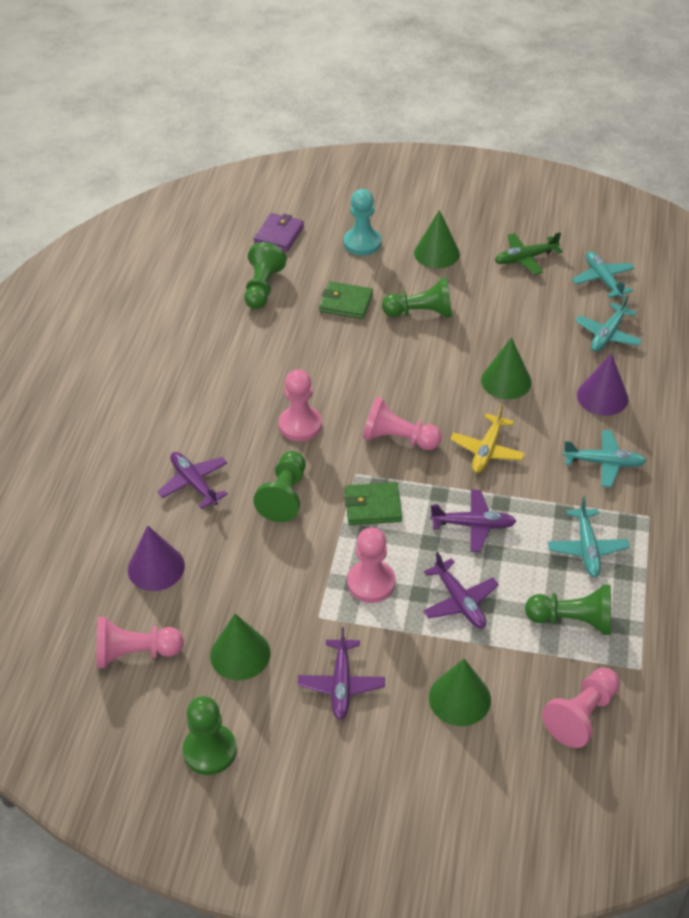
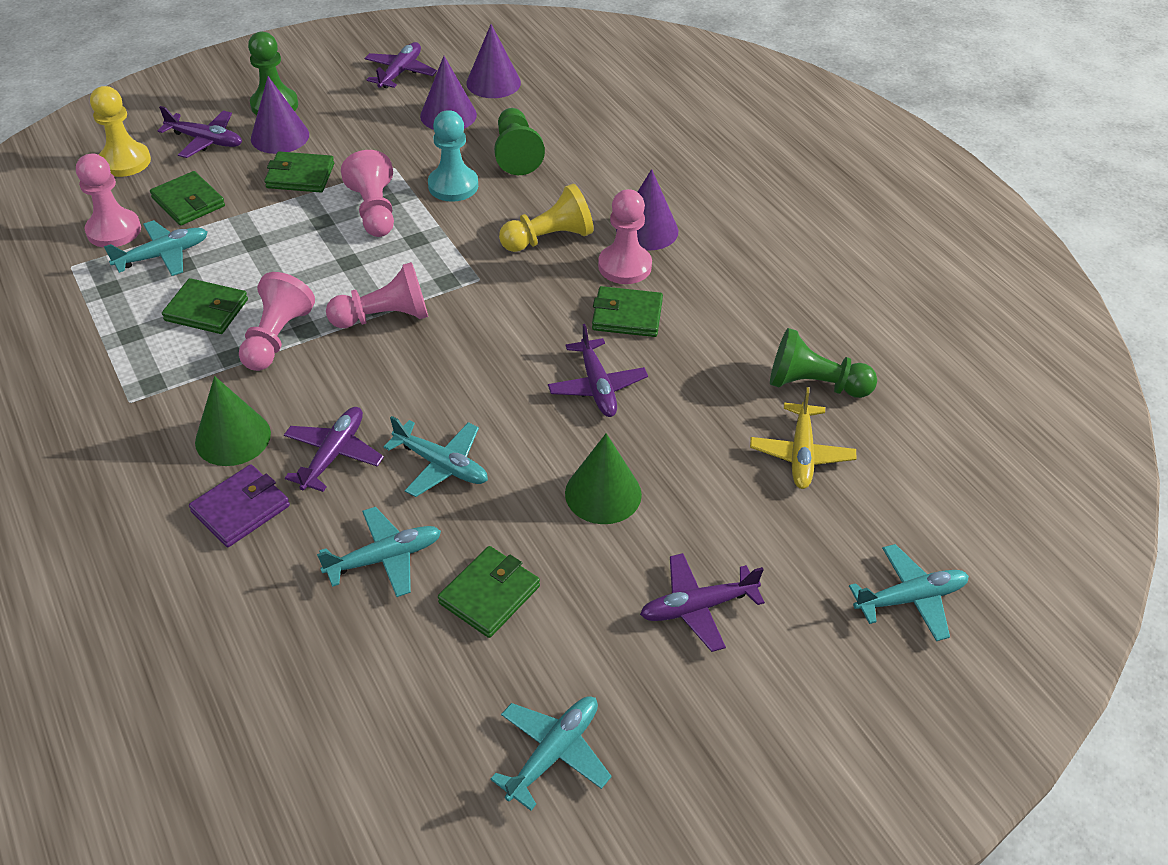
green cone: 4 -> 2
green pawn: 5 -> 3
green plane: 1 -> 0
green wallet: 2 -> 5
purple cone: 2 -> 4
purple plane: 4 -> 5
turquoise plane: 4 -> 5
yellow pawn: 0 -> 2

